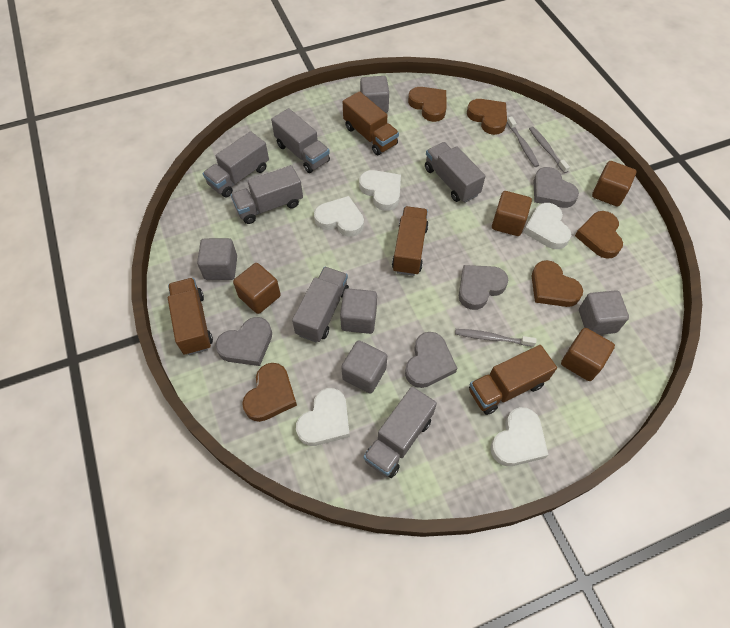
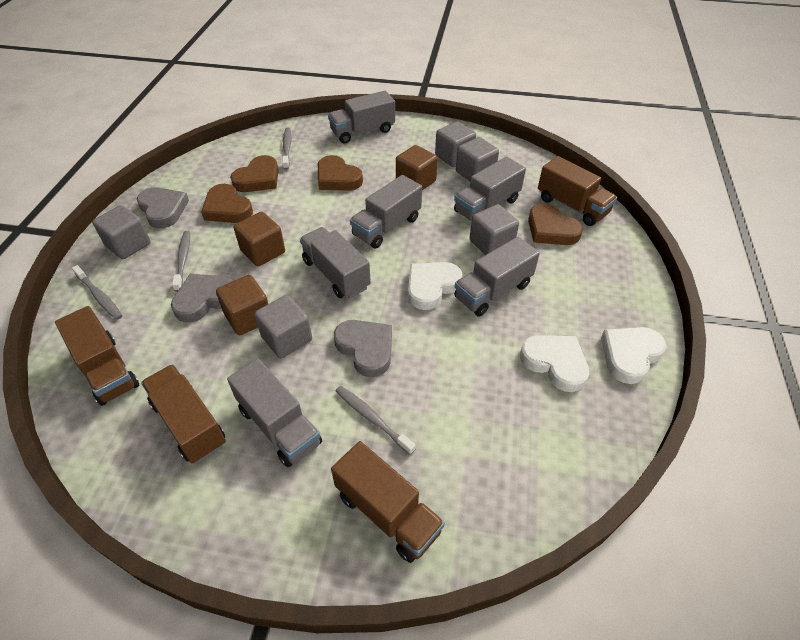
brown cube: 4 -> 3
brown heart: 5 -> 4
grey heart: 4 -> 3
grey toothbrush: 3 -> 4
white heart: 5 -> 3

